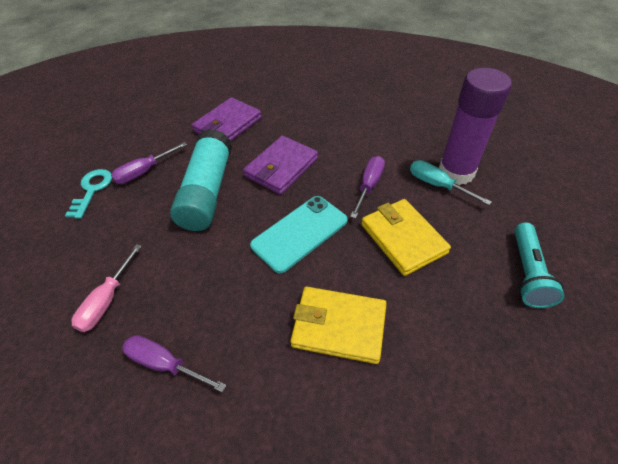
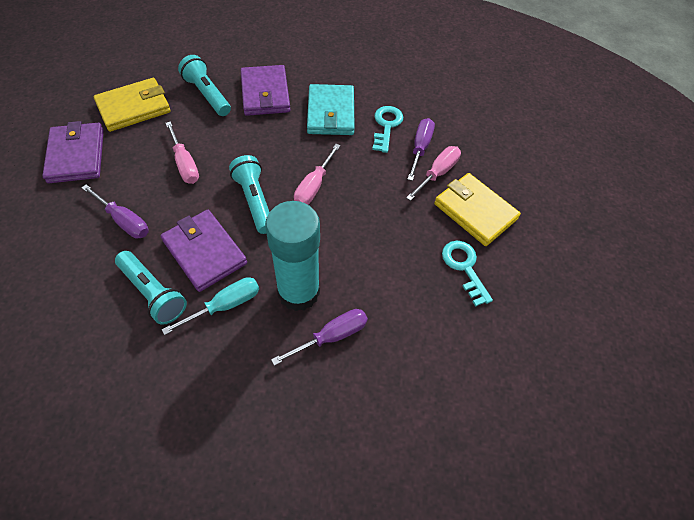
pink screwdriver: 1 -> 3
purple glue stick: 1 -> 0
purple wallet: 2 -> 3
turquoise flashlight: 1 -> 3
turquoise key: 1 -> 2
turquoise phone: 1 -> 0
turquoise wallet: 0 -> 1

